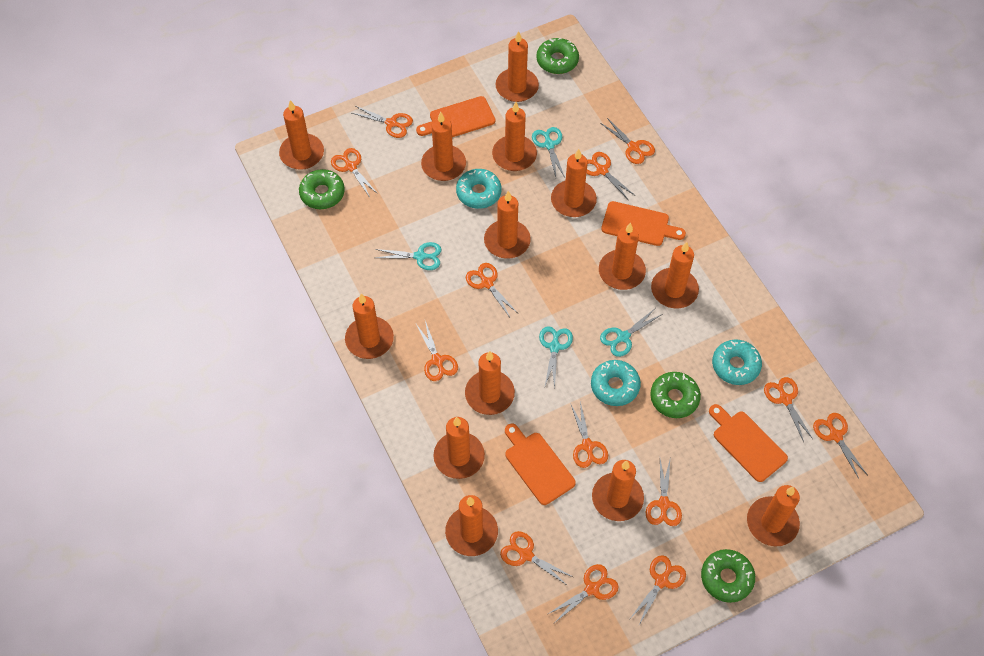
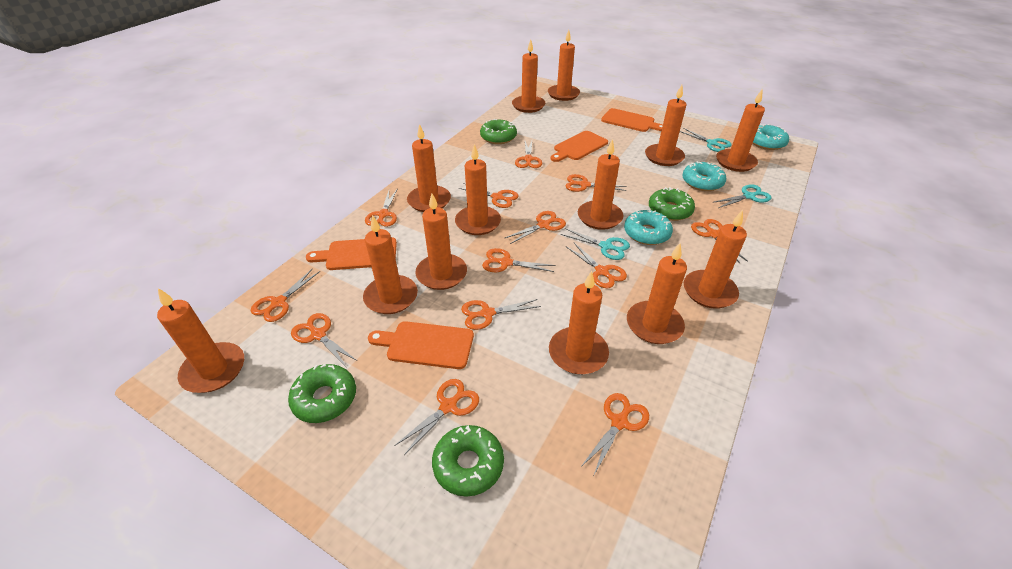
orange candle: 14 -> 13
turquoise scissors: 4 -> 3

